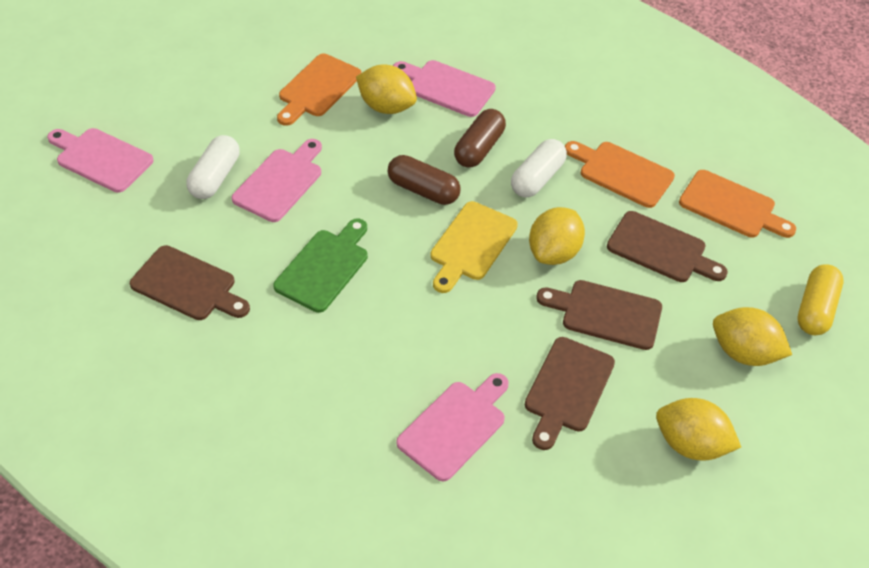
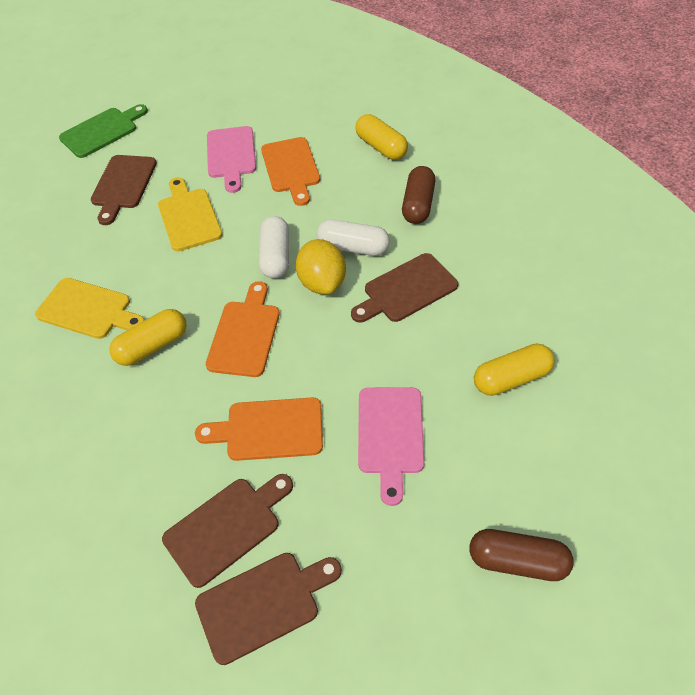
pink cutting board: 4 -> 2
yellow capsule: 1 -> 3
yellow cutting board: 1 -> 2
yellow lemon: 4 -> 1

